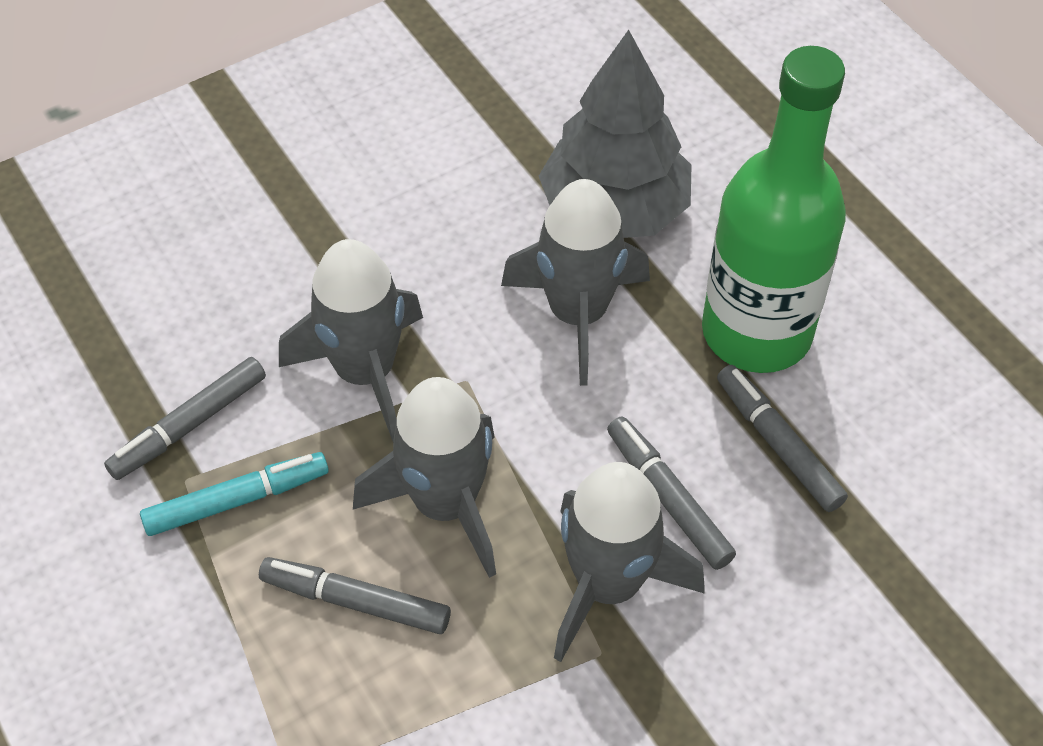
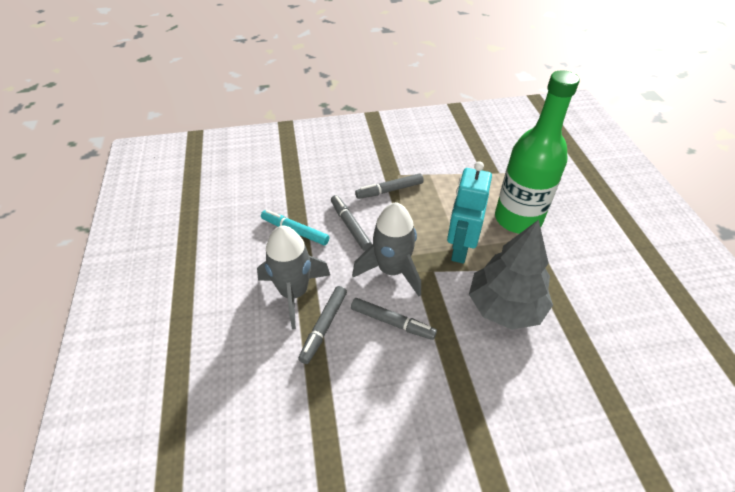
grey rocket: 4 -> 2
turquoise robot: 0 -> 1

